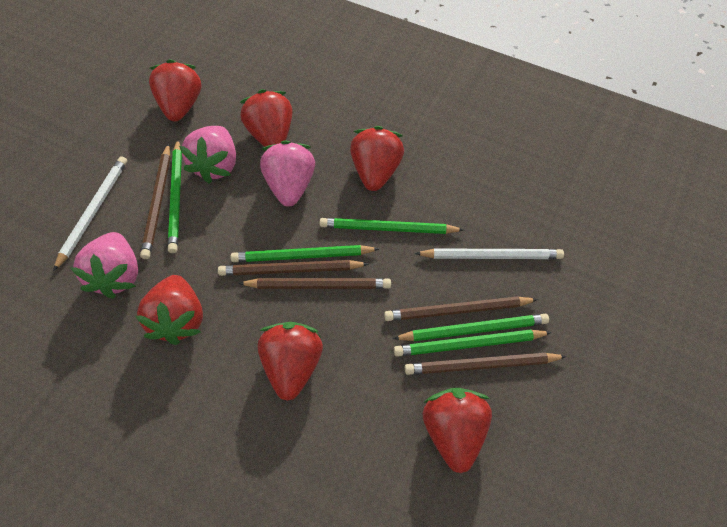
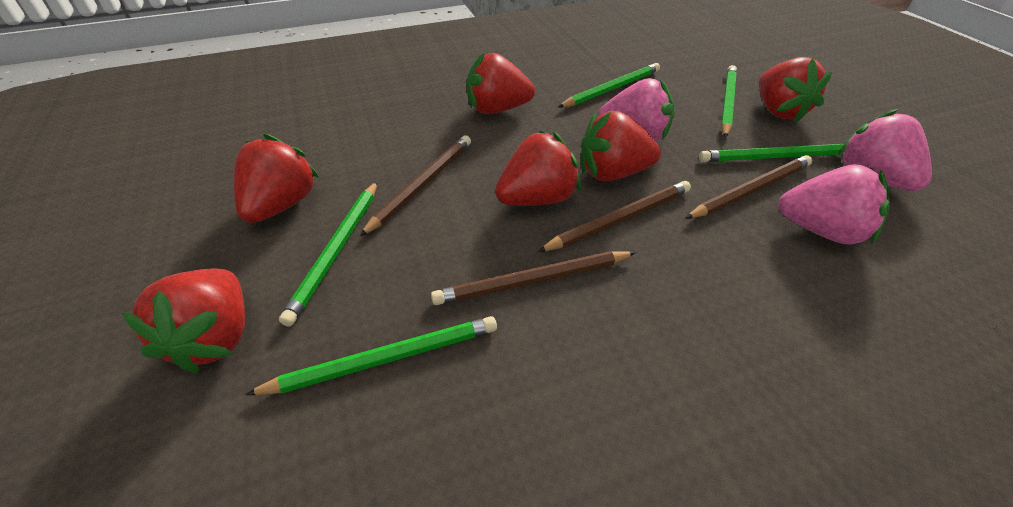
brown pencil: 5 -> 4
white pencil: 2 -> 0

